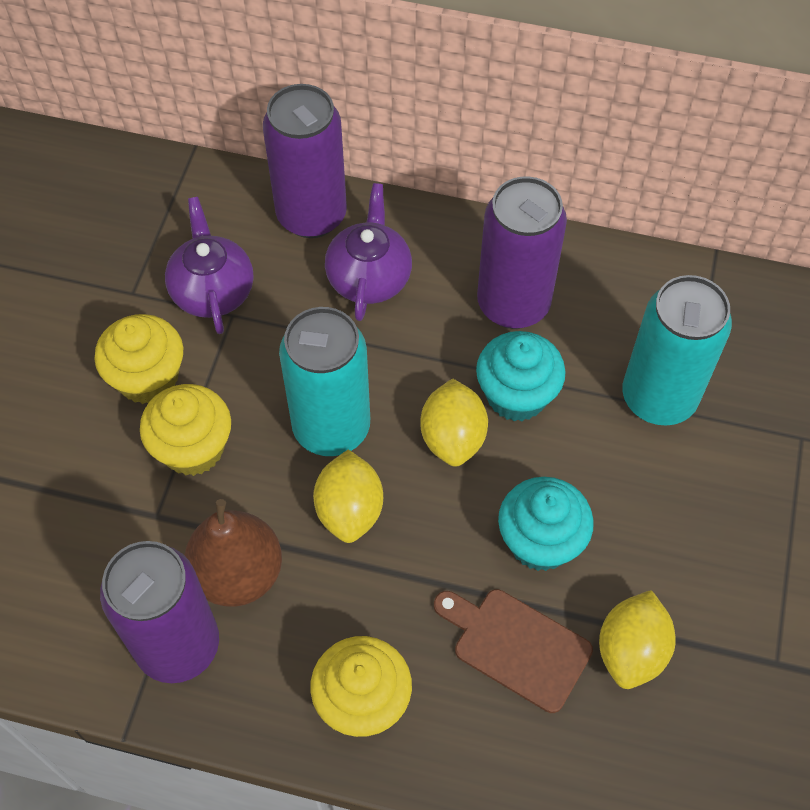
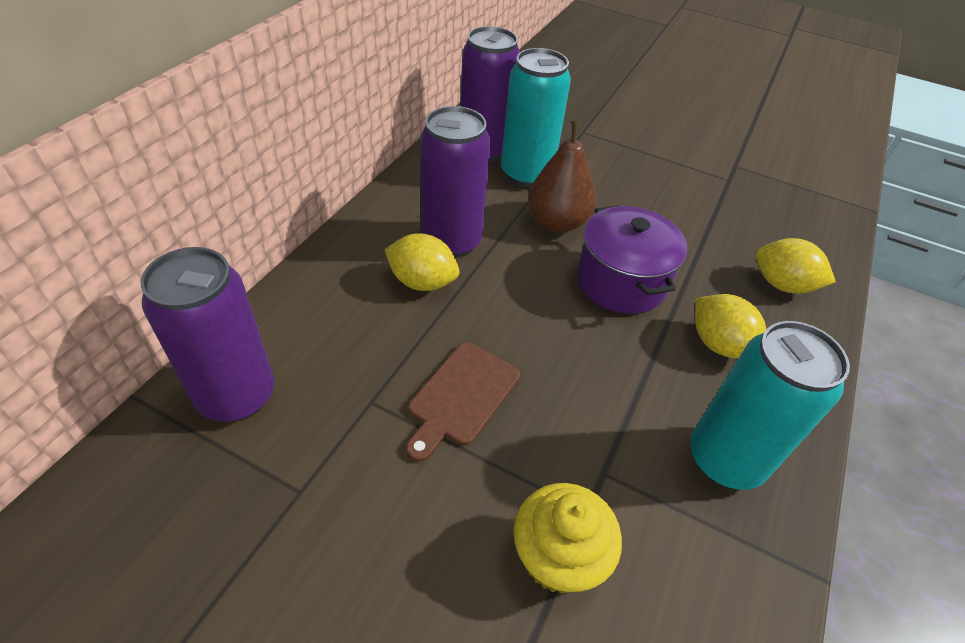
purple pot: 0 -> 1
purple teapot: 2 -> 0
turquoise cupcake: 2 -> 0
yellow cupcake: 3 -> 1

